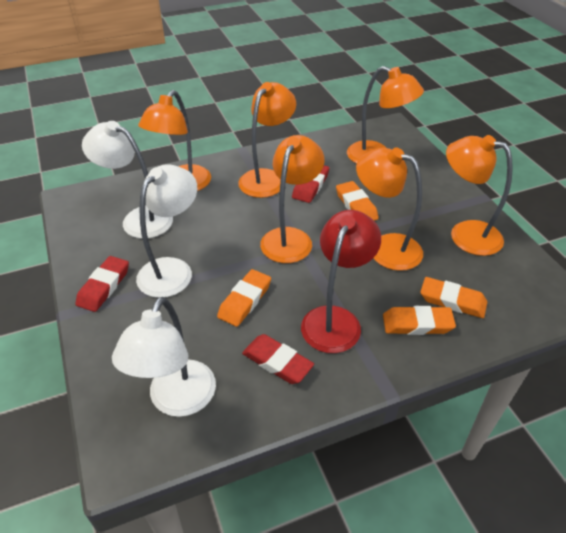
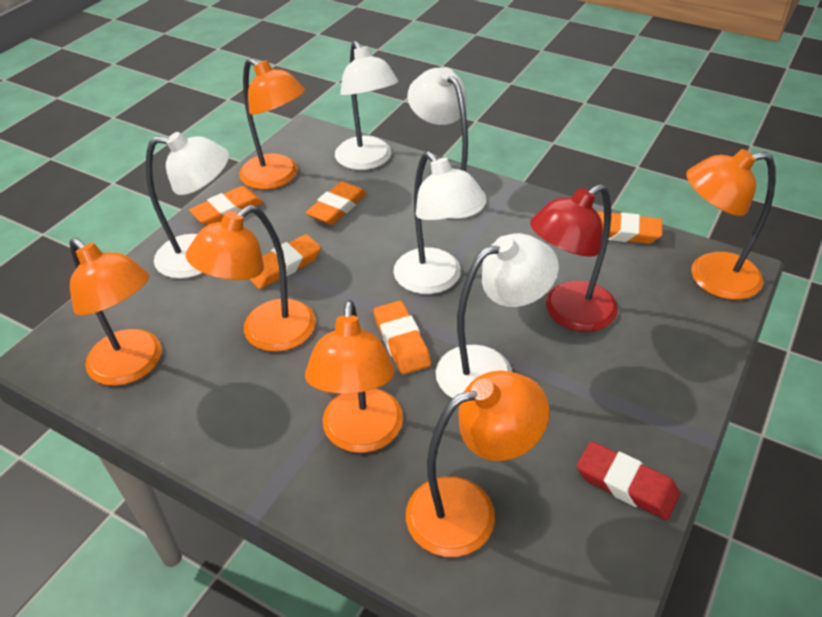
orange eraser: 4 -> 5
red eraser: 3 -> 1
white lamp: 3 -> 5

